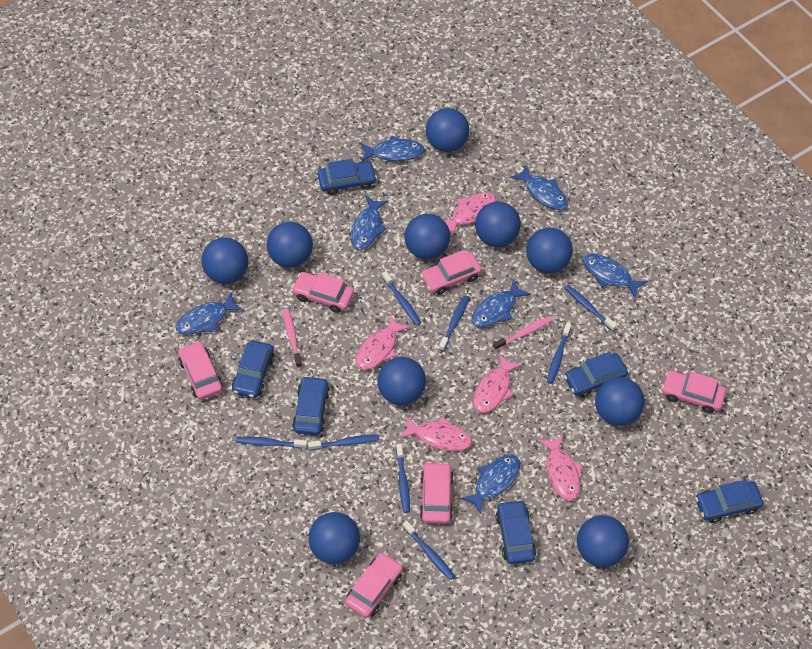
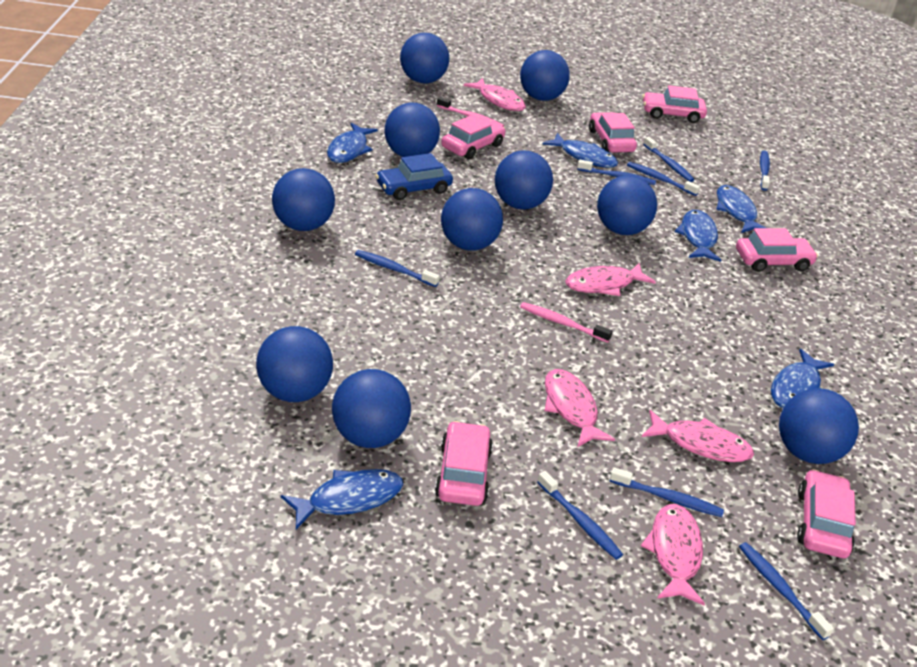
blue car: 6 -> 1
blue fish: 7 -> 6

